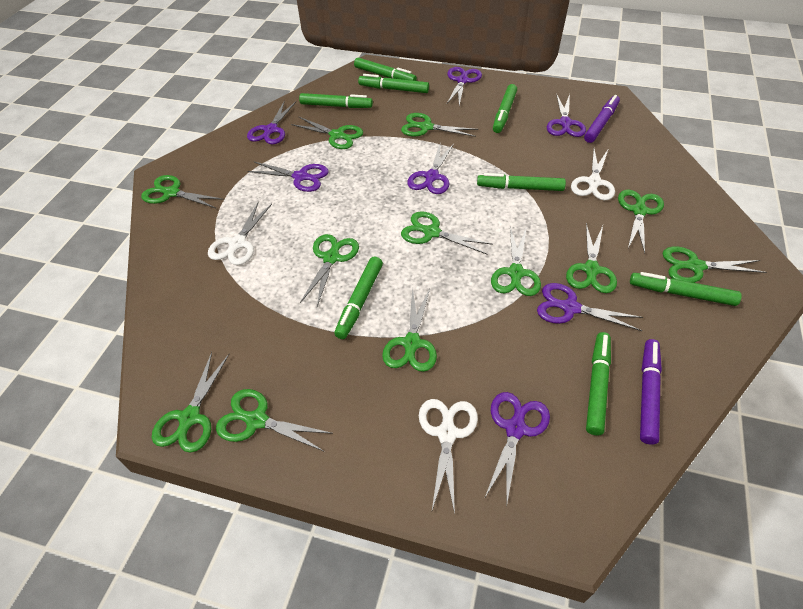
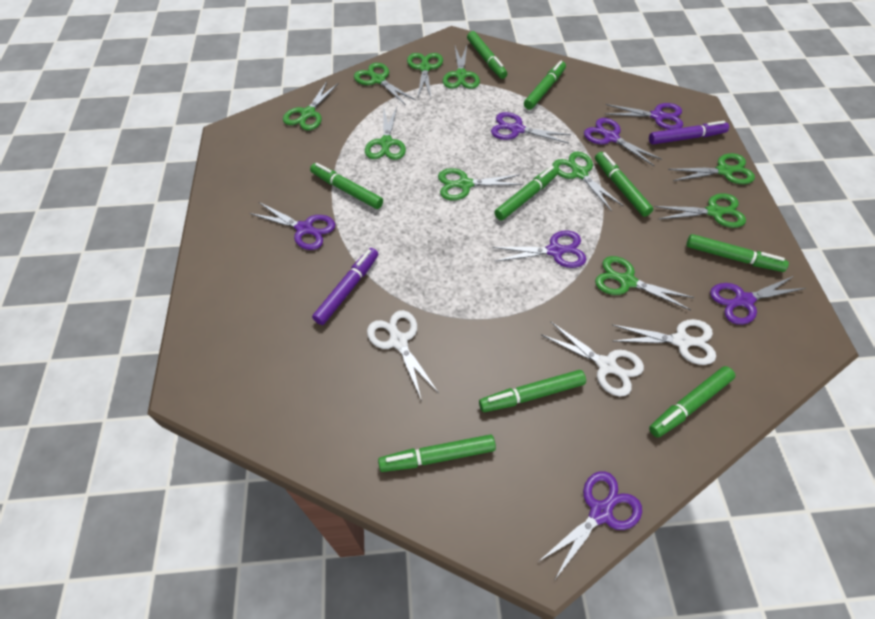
green marker: 8 -> 9
green scissors: 12 -> 10

